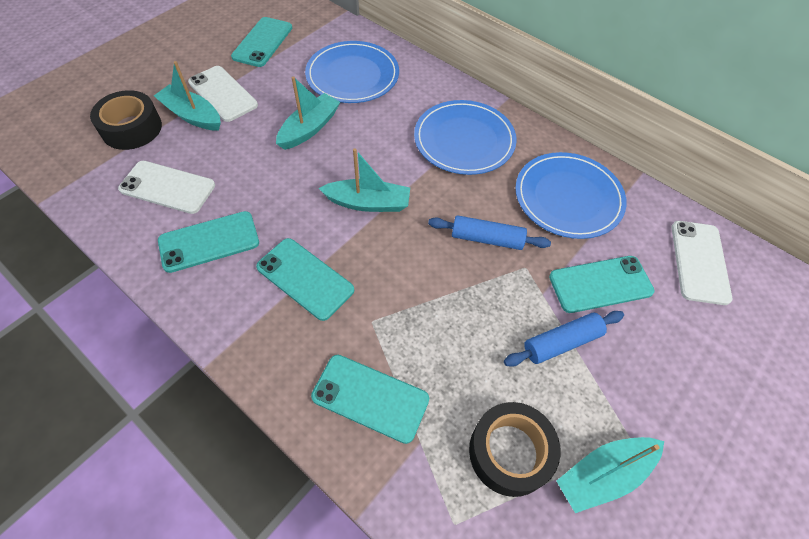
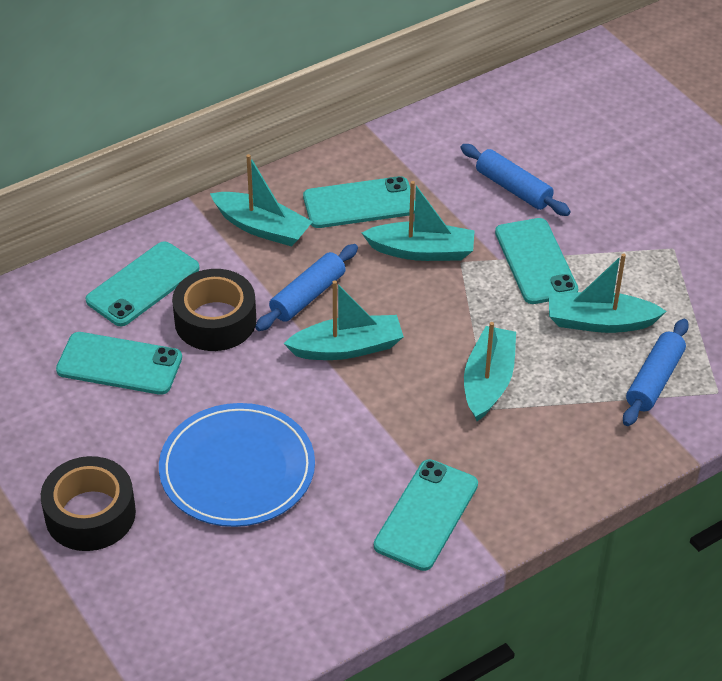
blue plate: 3 -> 1
blue rolling pin: 2 -> 3
turquoise boat: 4 -> 5
white phone: 3 -> 0

